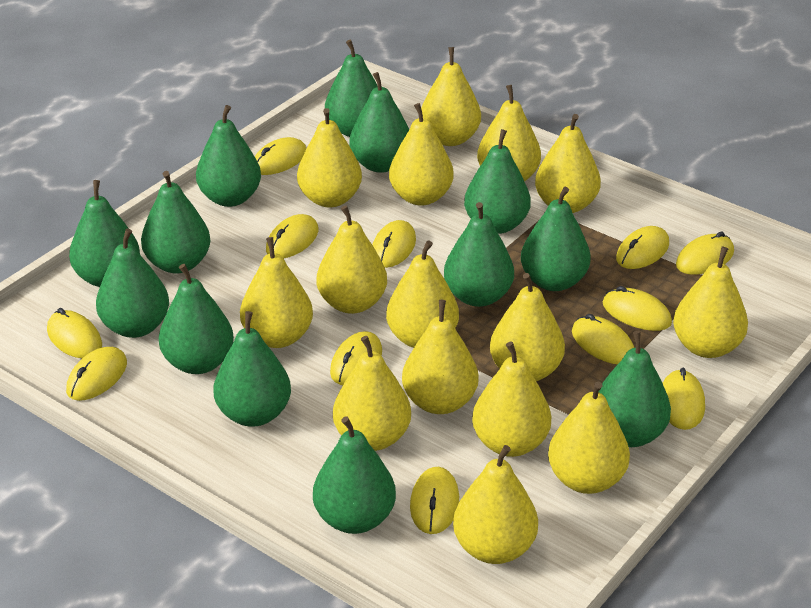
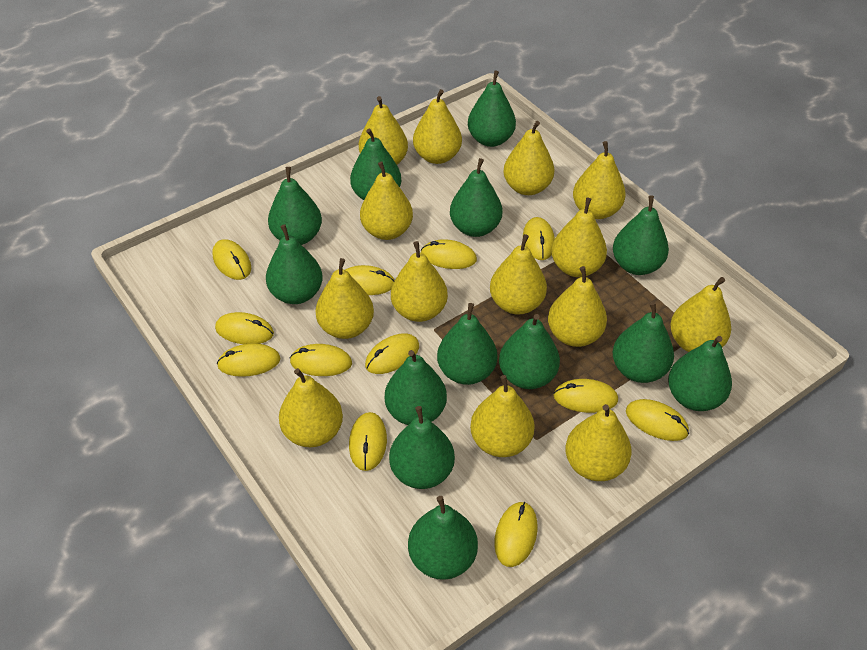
yellow pear: 15 -> 14

